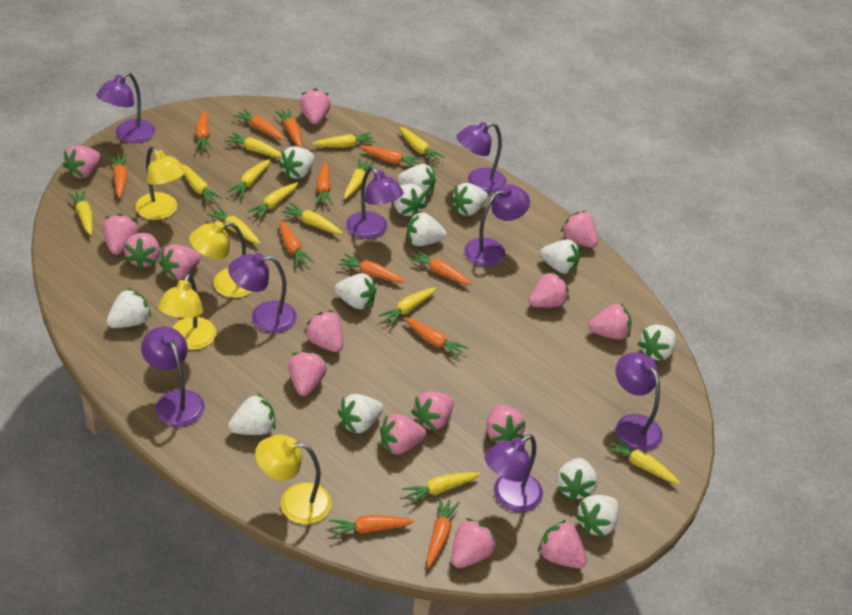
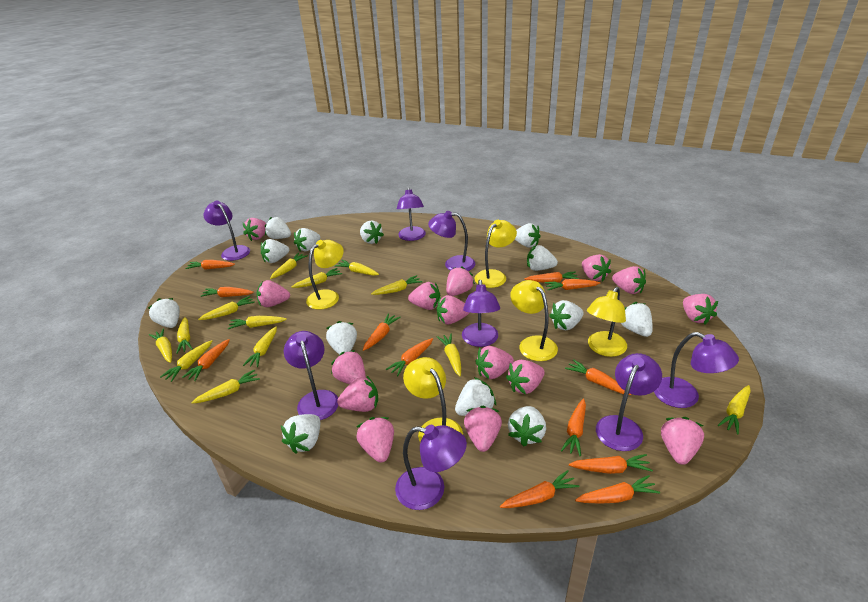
yellow lamp: 4 -> 5

